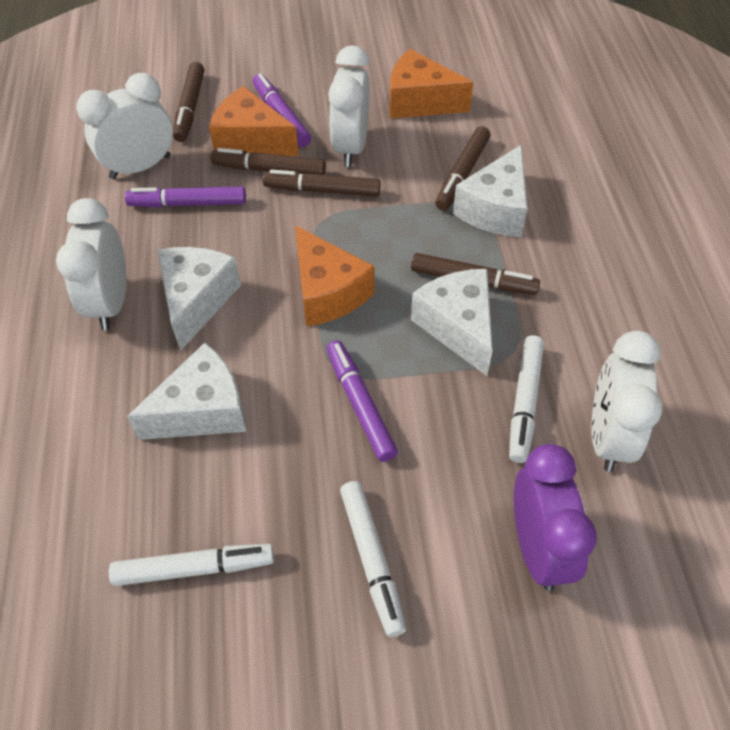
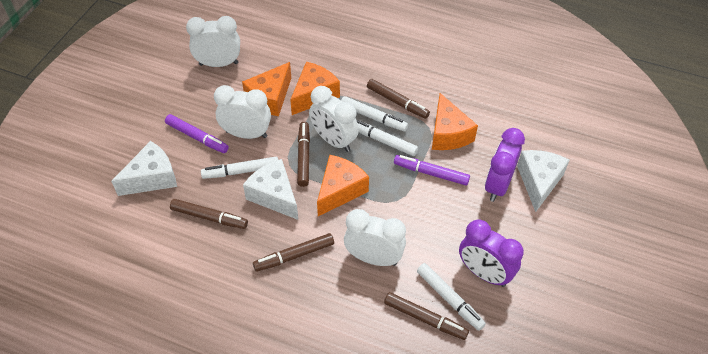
orange cheese: 3 -> 4
purple clock: 1 -> 2
purple marker: 3 -> 2
white cheese: 4 -> 3
white marker: 3 -> 4

